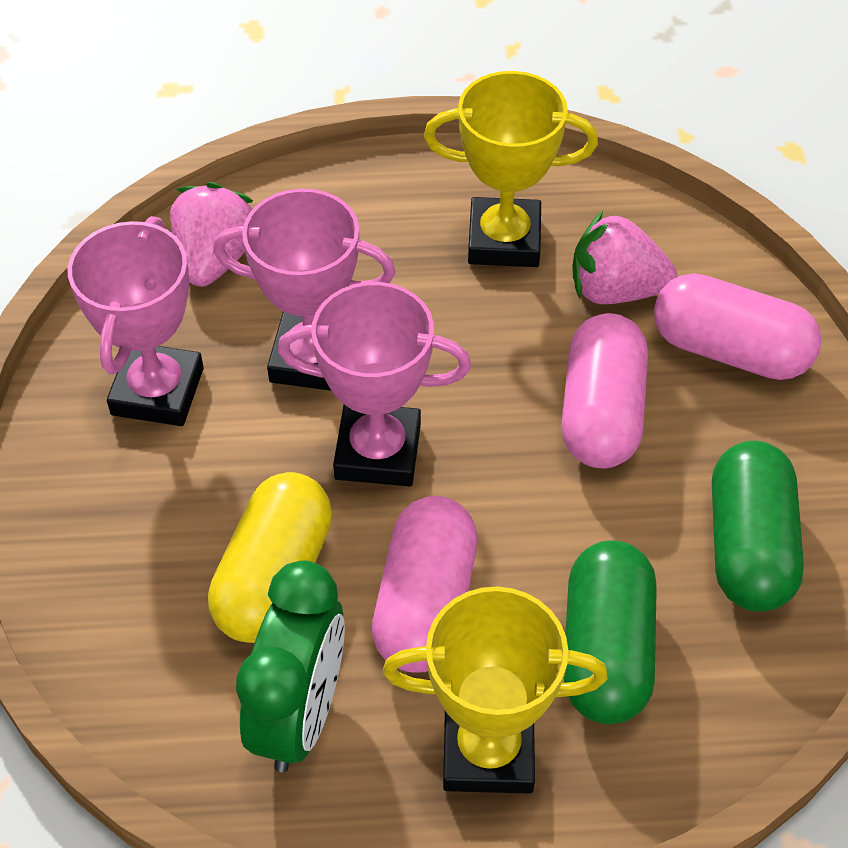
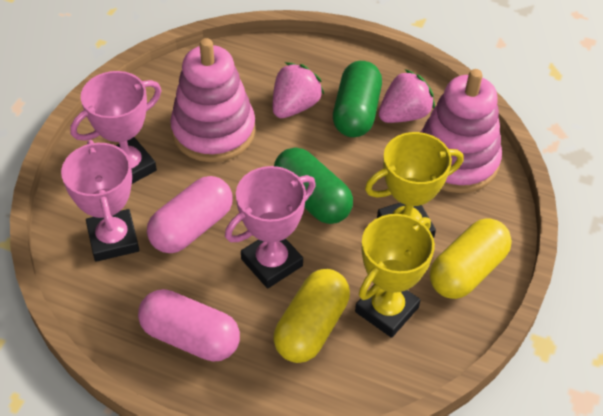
green clock: 1 -> 0
pink capsule: 3 -> 2
pink stacking toy: 0 -> 2
yellow capsule: 1 -> 2

